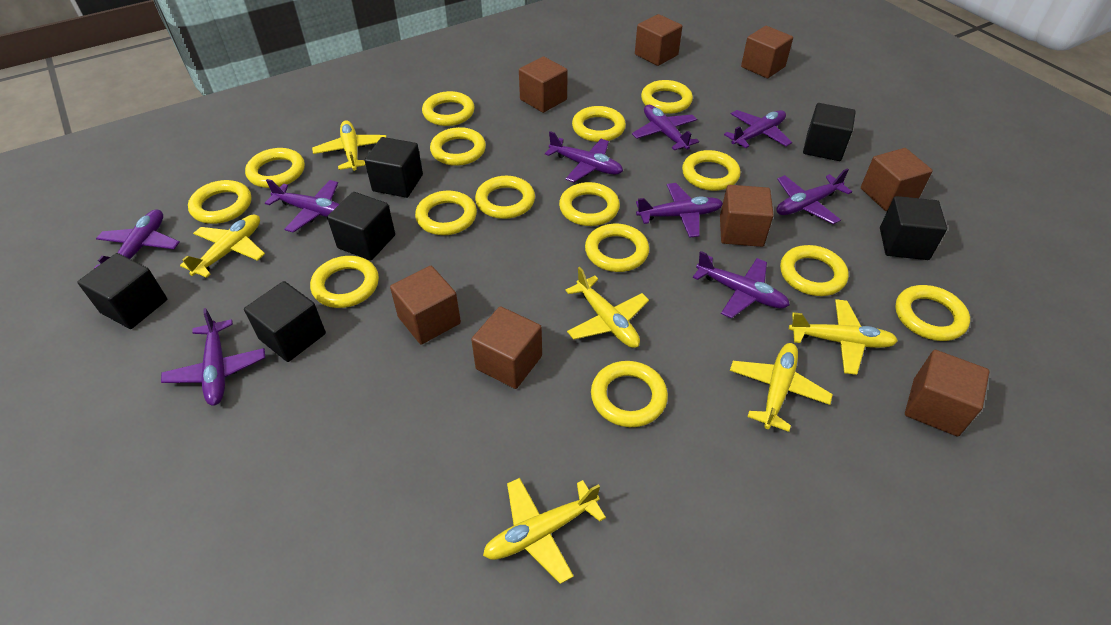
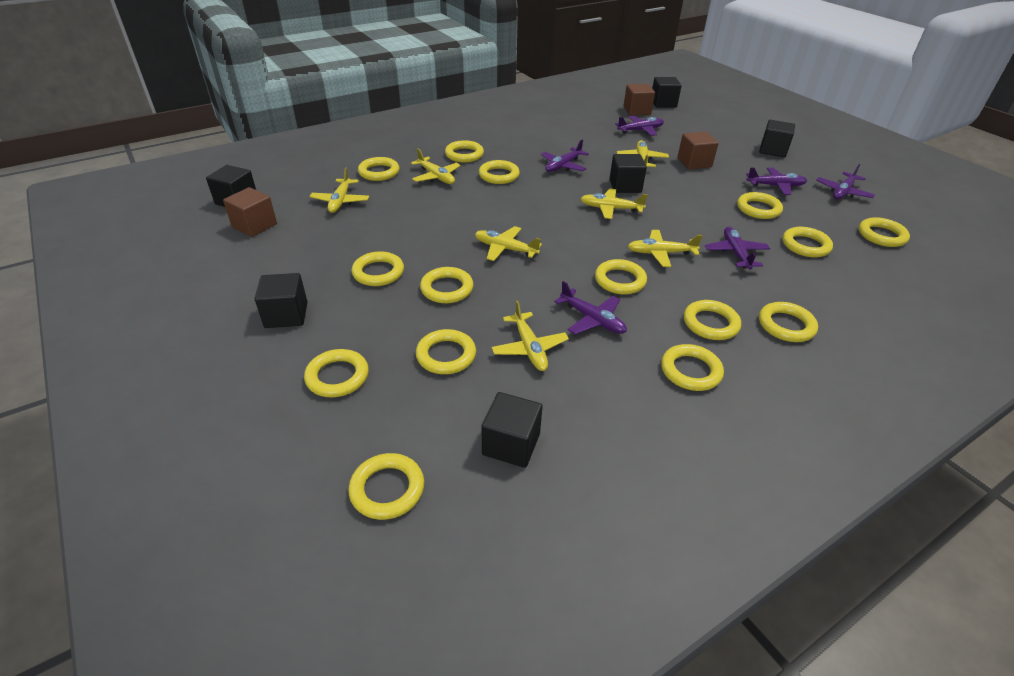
brown cube: 8 -> 3
purple plane: 9 -> 6
yellow plane: 6 -> 7

